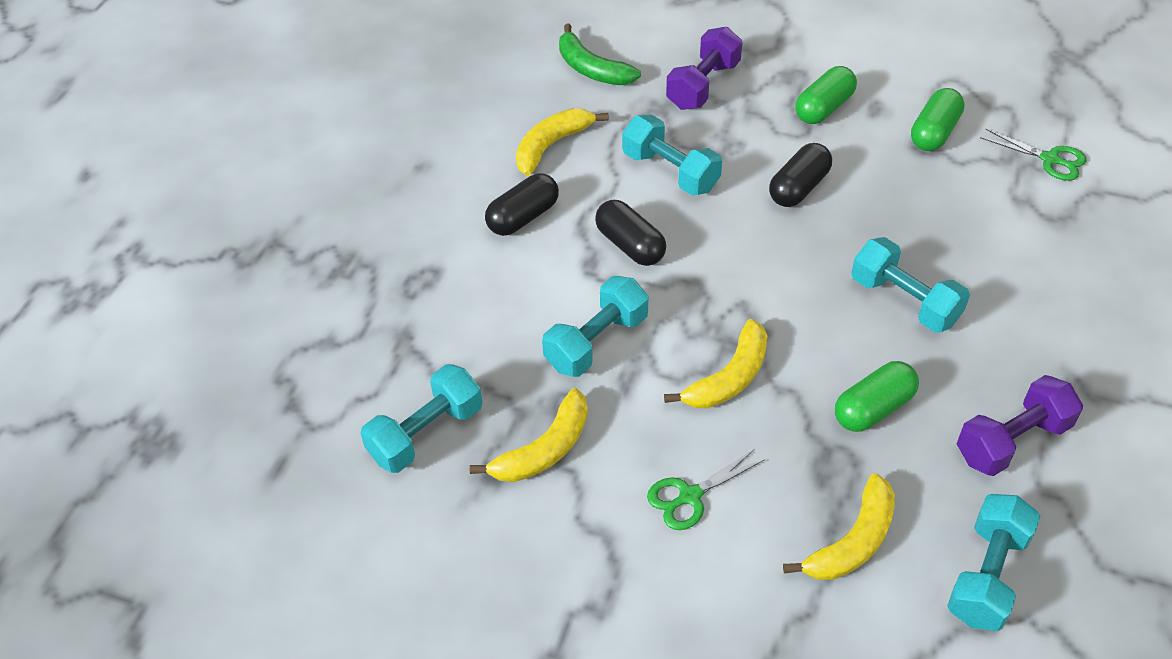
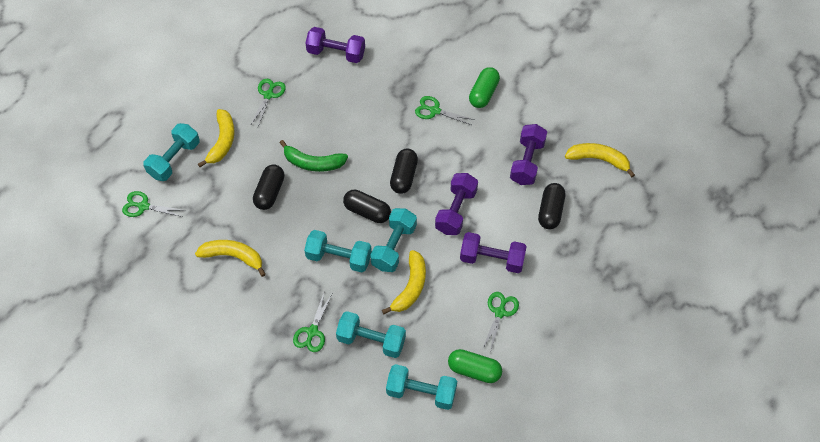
black capsule: 3 -> 4
green capsule: 3 -> 2
green scissors: 2 -> 5
purple dumbbell: 2 -> 4

